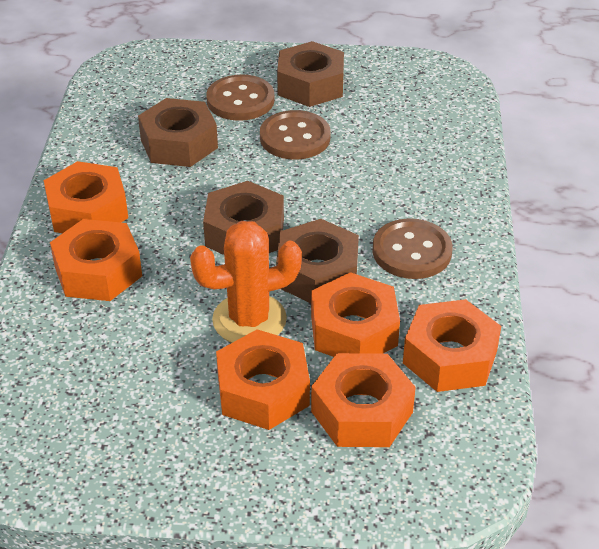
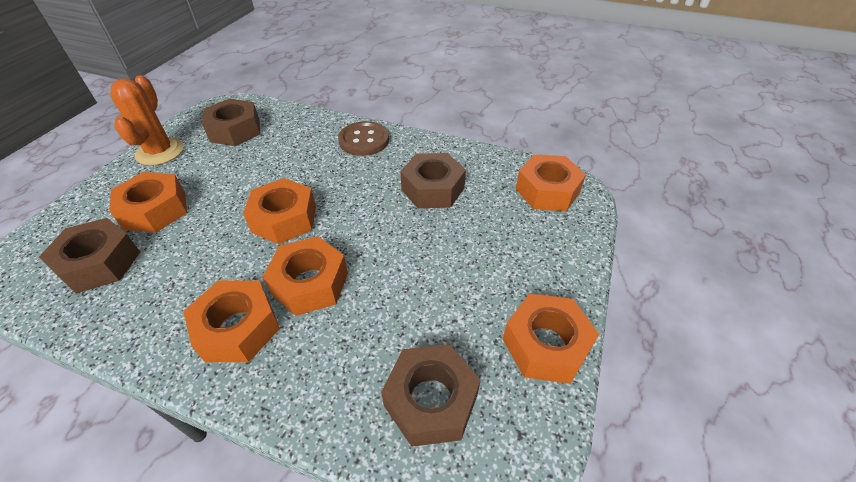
brown button: 3 -> 1

